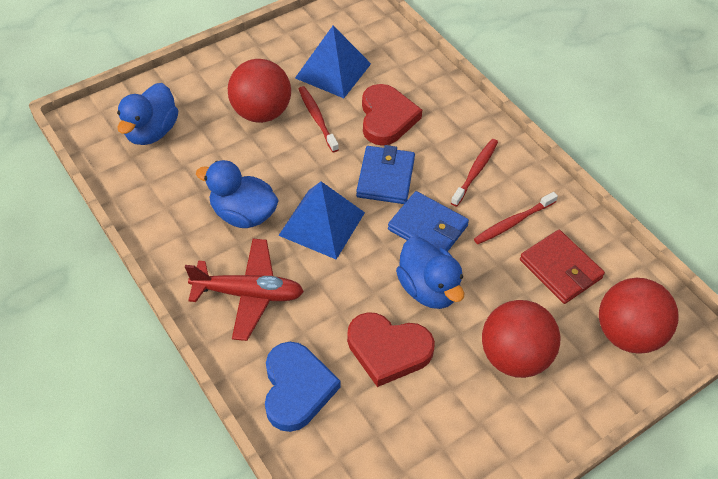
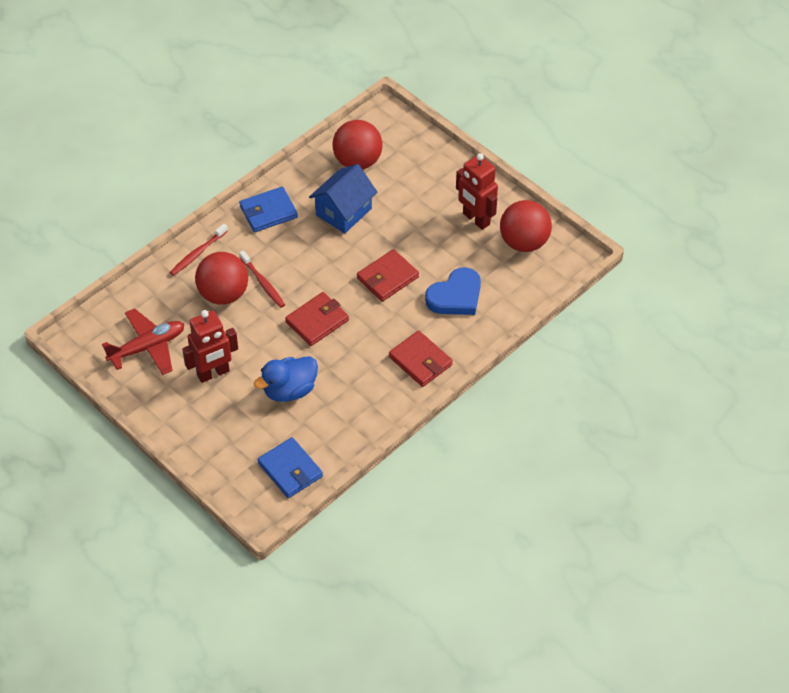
blue duck: 3 -> 1
blue house: 0 -> 1
blue pyramid: 2 -> 0
red heart: 2 -> 0
red robot: 0 -> 2
red toothbrush: 3 -> 2
red wallet: 1 -> 3

